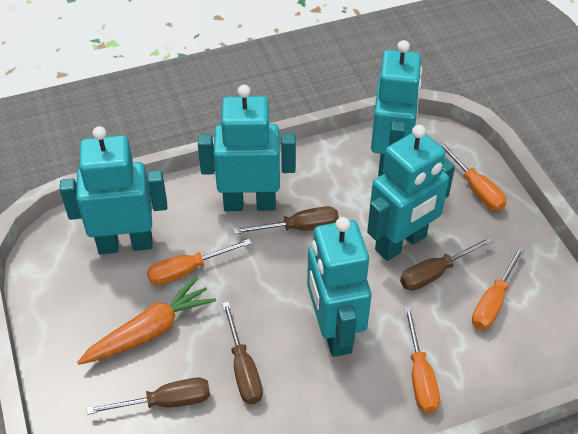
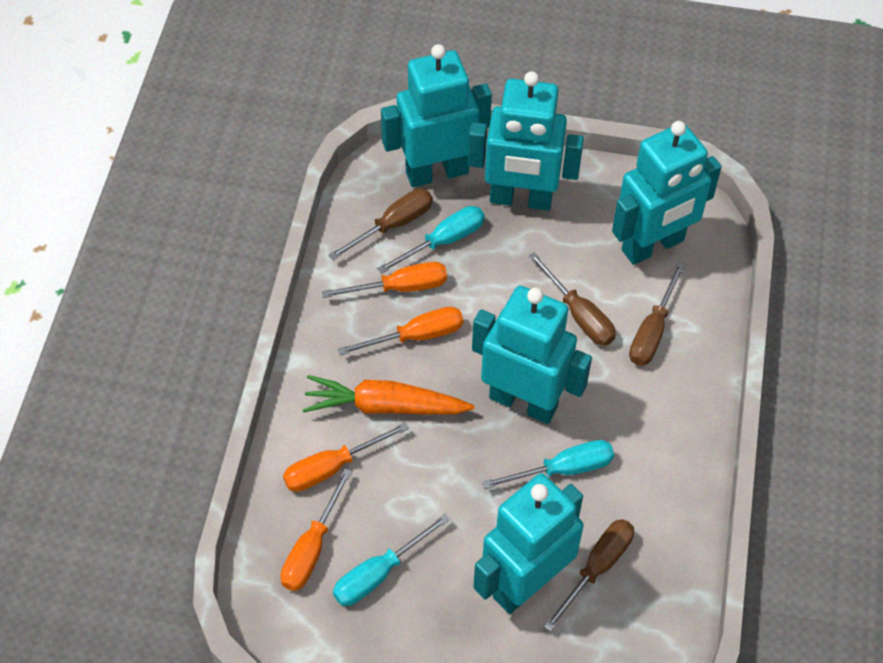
turquoise screwdriver: 0 -> 3

